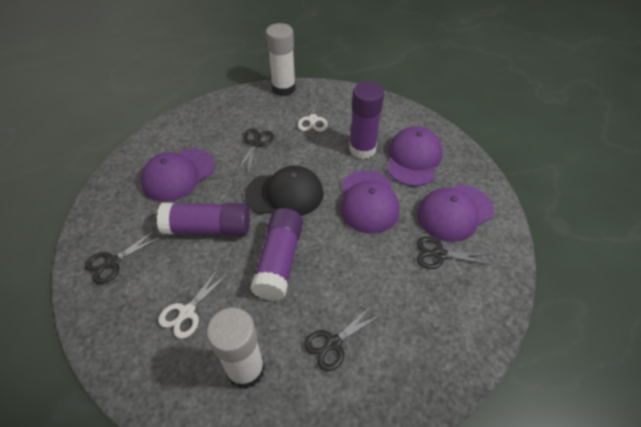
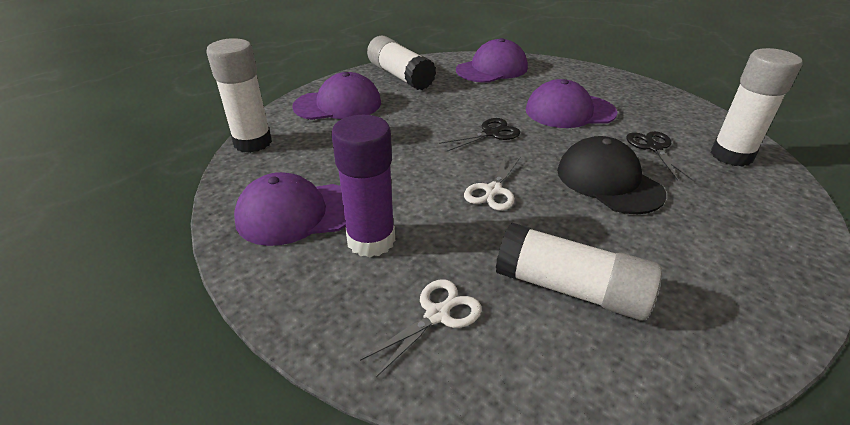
black scissors: 4 -> 2
purple glue stick: 3 -> 1
white glue stick: 2 -> 4

